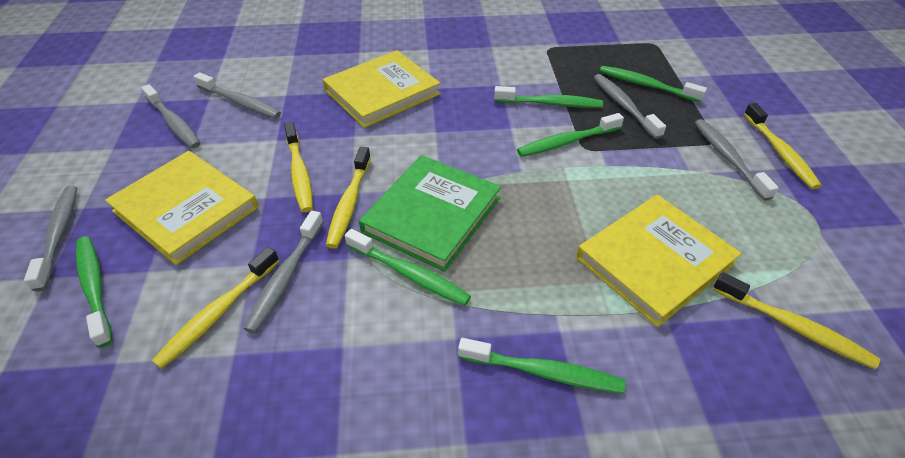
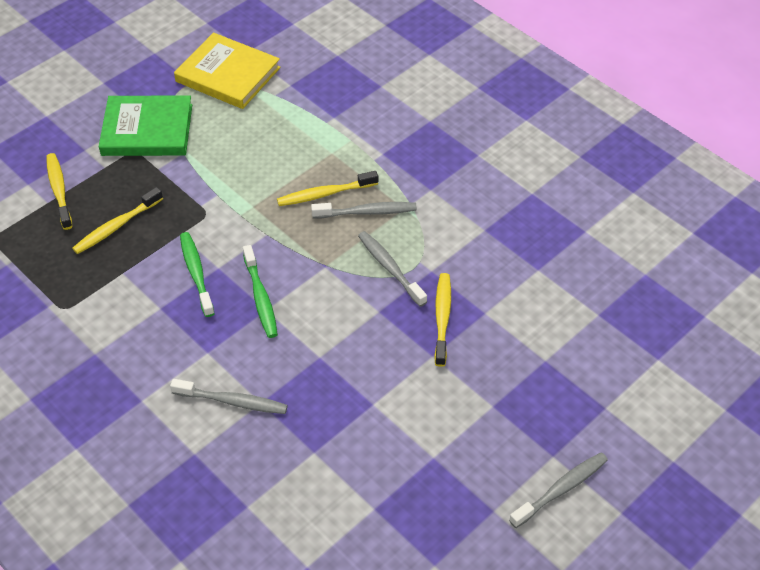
green toothbrush: 6 -> 2
grey toothbrush: 6 -> 4
yellow book: 3 -> 1
yellow toothbrush: 5 -> 4

